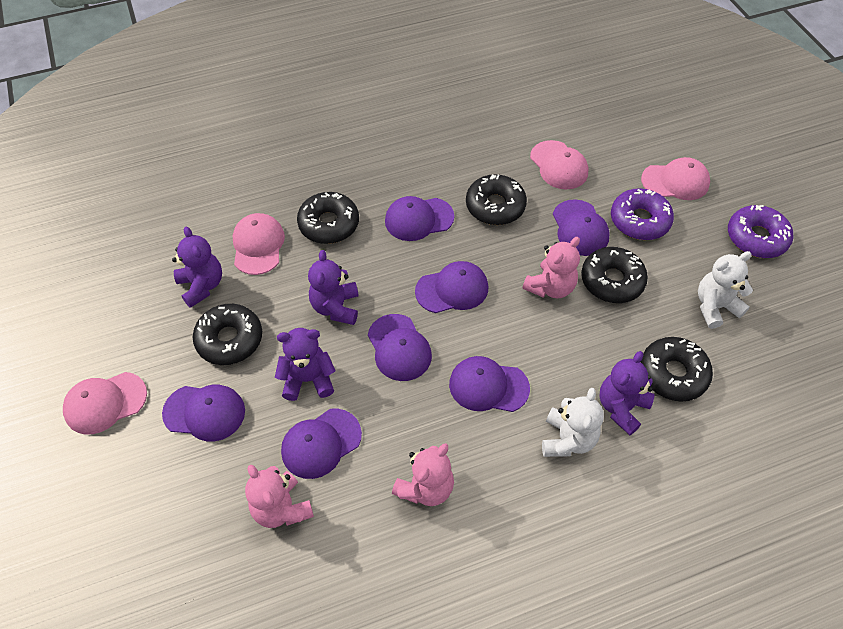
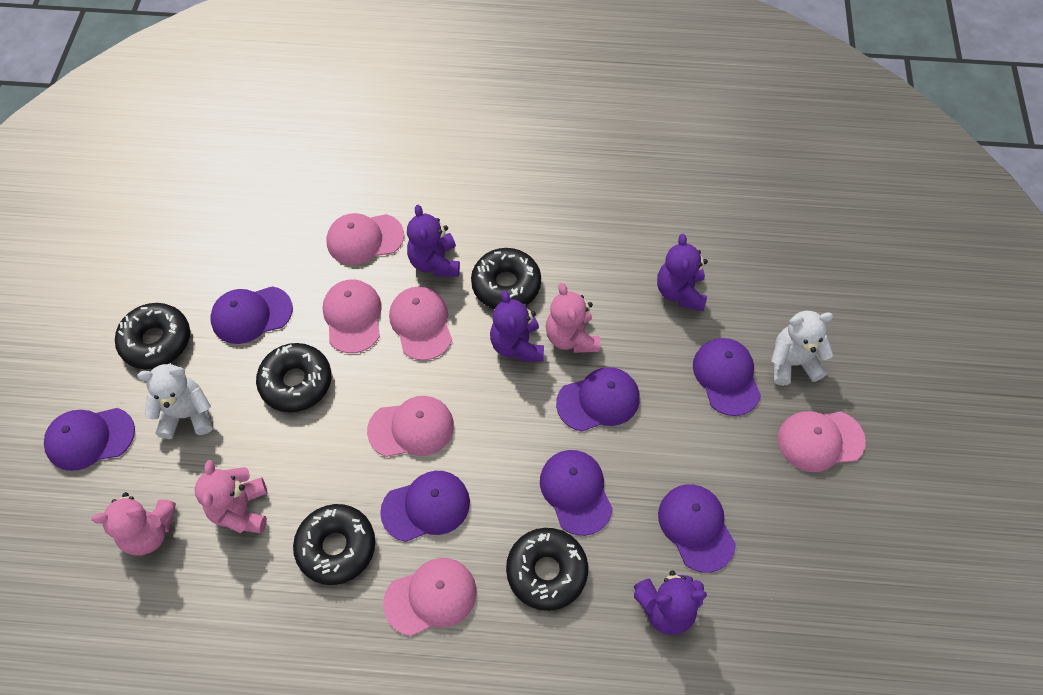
pink cap: 4 -> 6
purple donut: 2 -> 0

